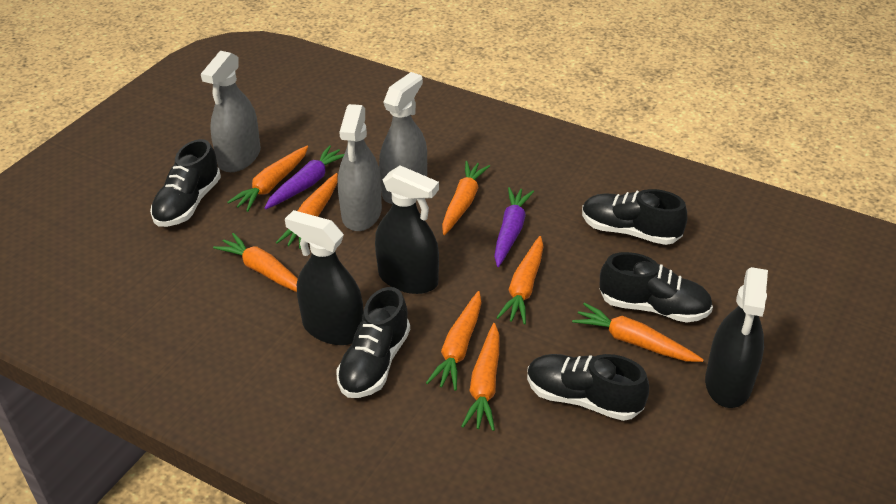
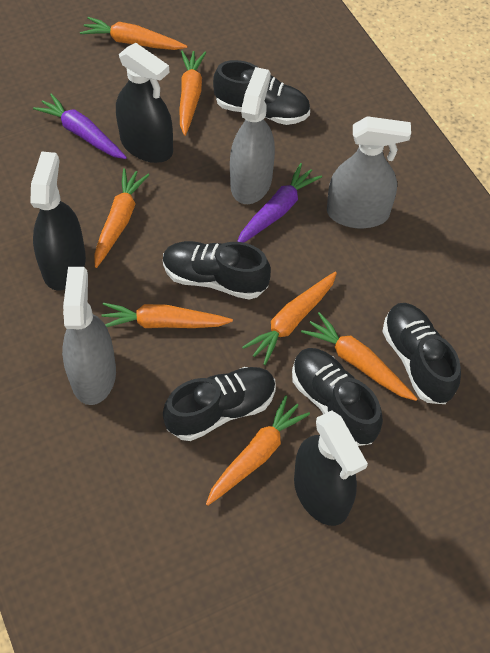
orange carrot: 8 -> 7

